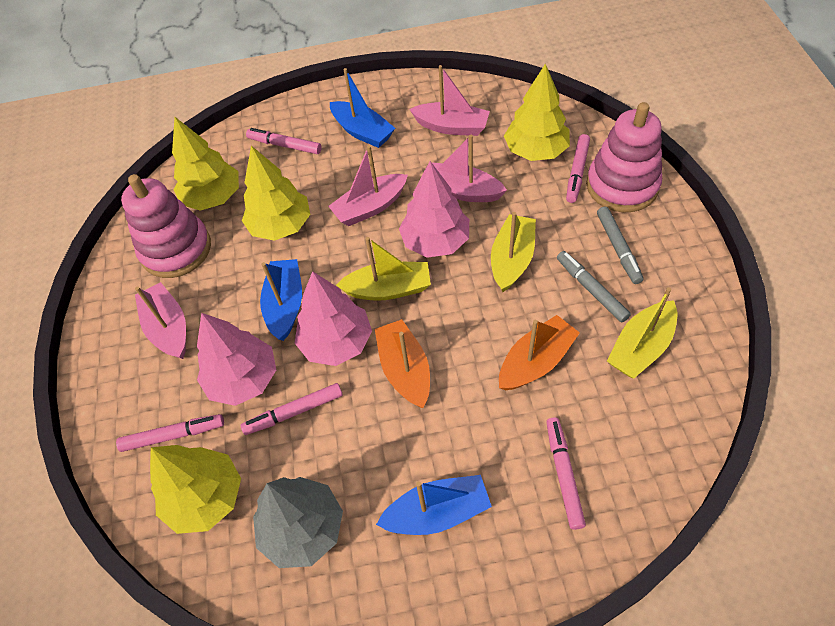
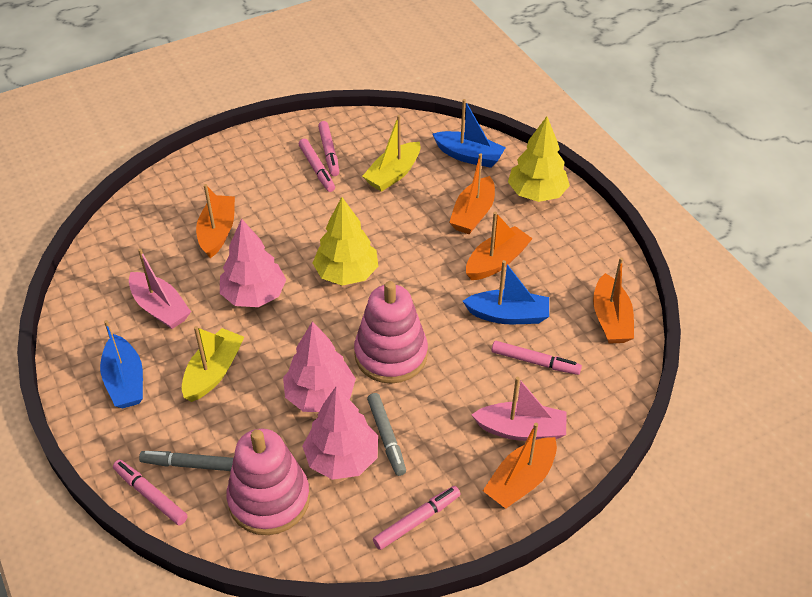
grey tree: 1 -> 0
orange boat: 2 -> 5
pink boat: 4 -> 2
yellow boat: 3 -> 2
yellow tree: 4 -> 2

